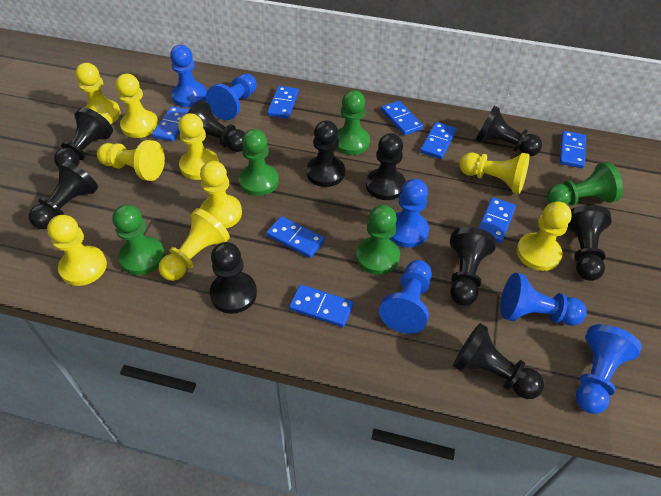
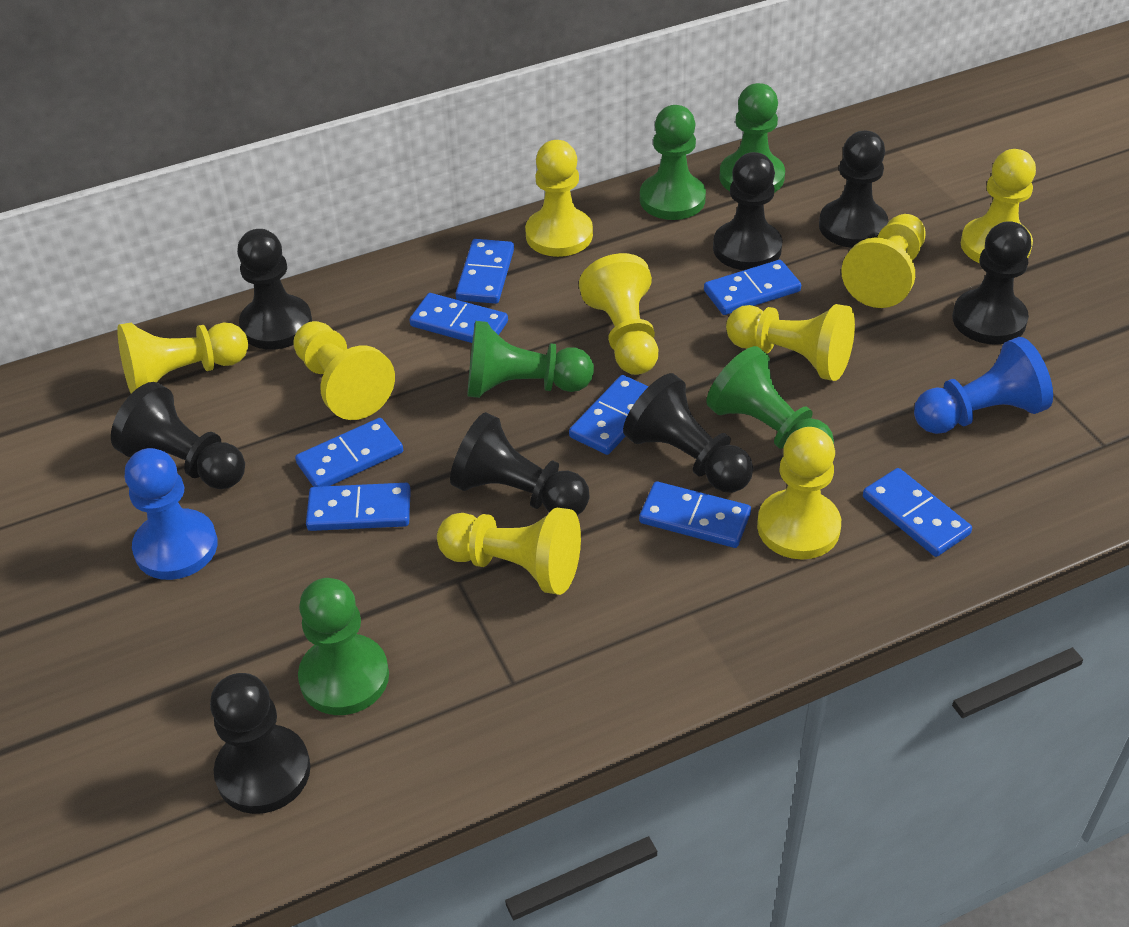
black pawn: 10 -> 8
blue pawn: 6 -> 2

